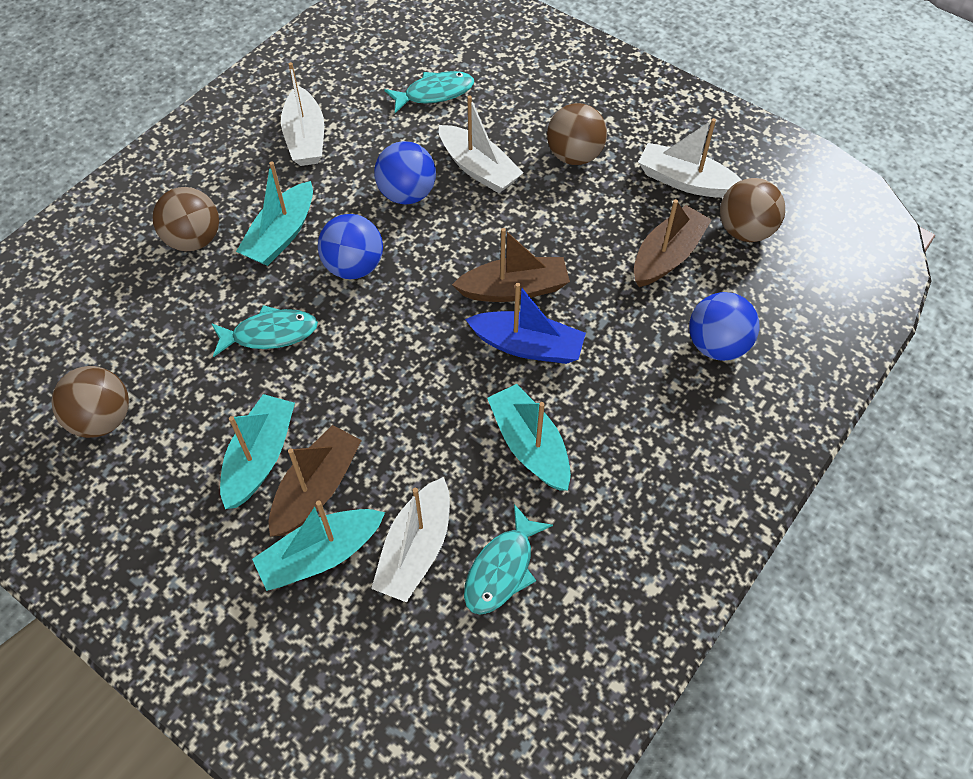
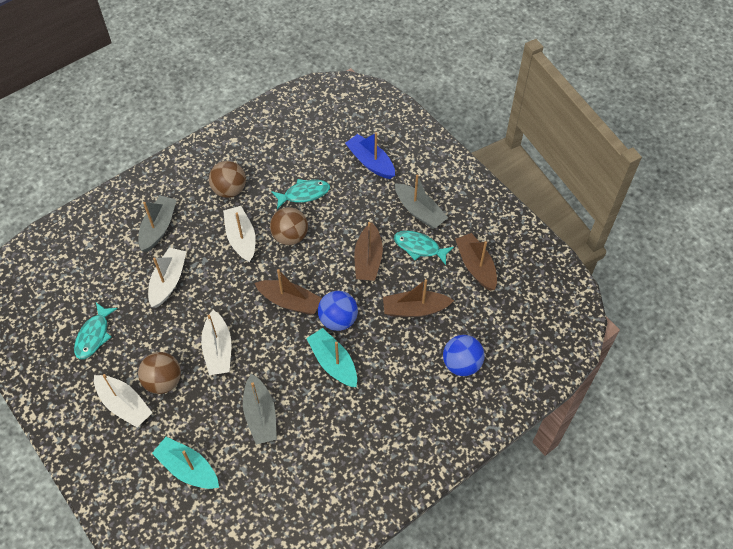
blue ball: 3 -> 2
brown ball: 4 -> 3
brown boat: 3 -> 4
grey boat: 0 -> 3
turquoise boat: 4 -> 2

